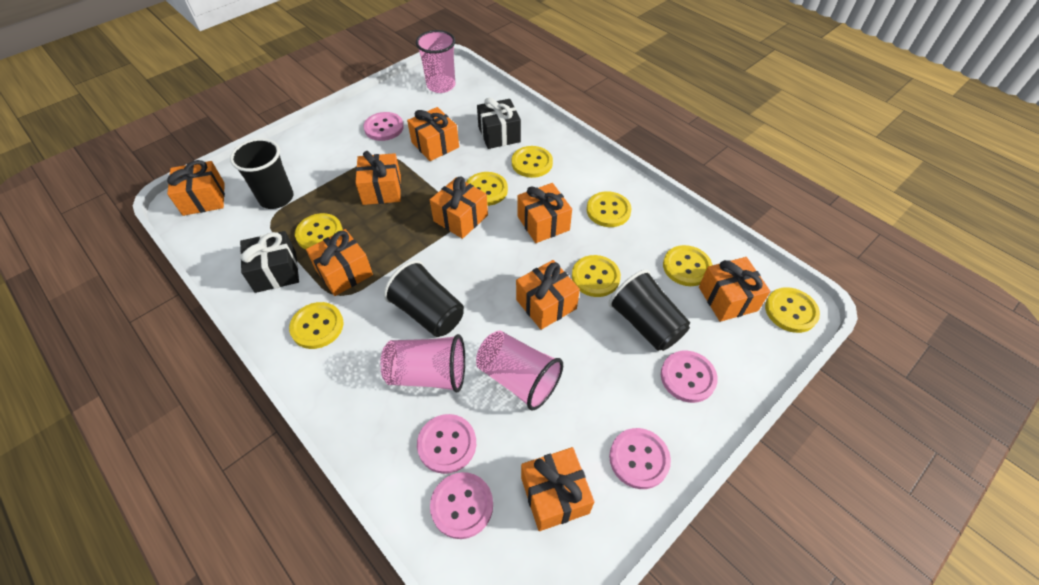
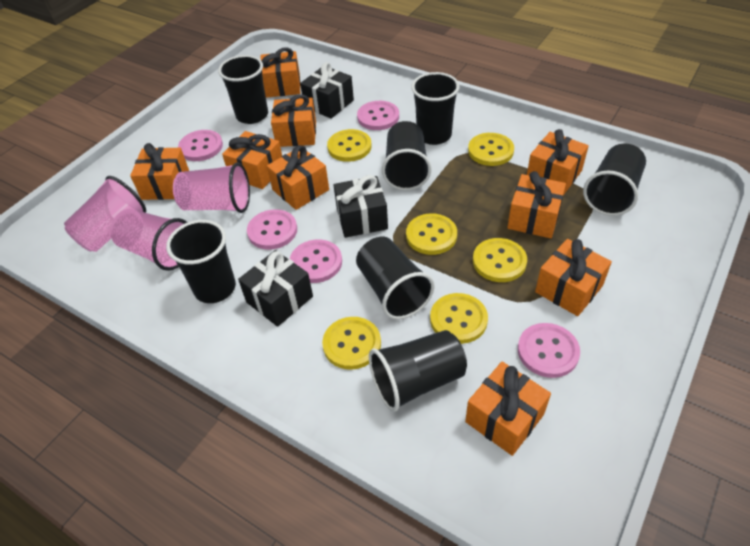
black cup: 3 -> 7
black gift: 2 -> 3
yellow button: 8 -> 6

